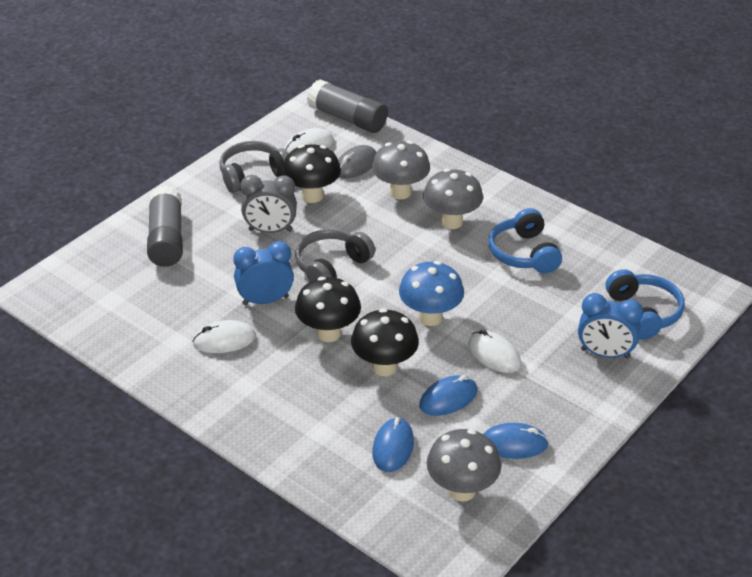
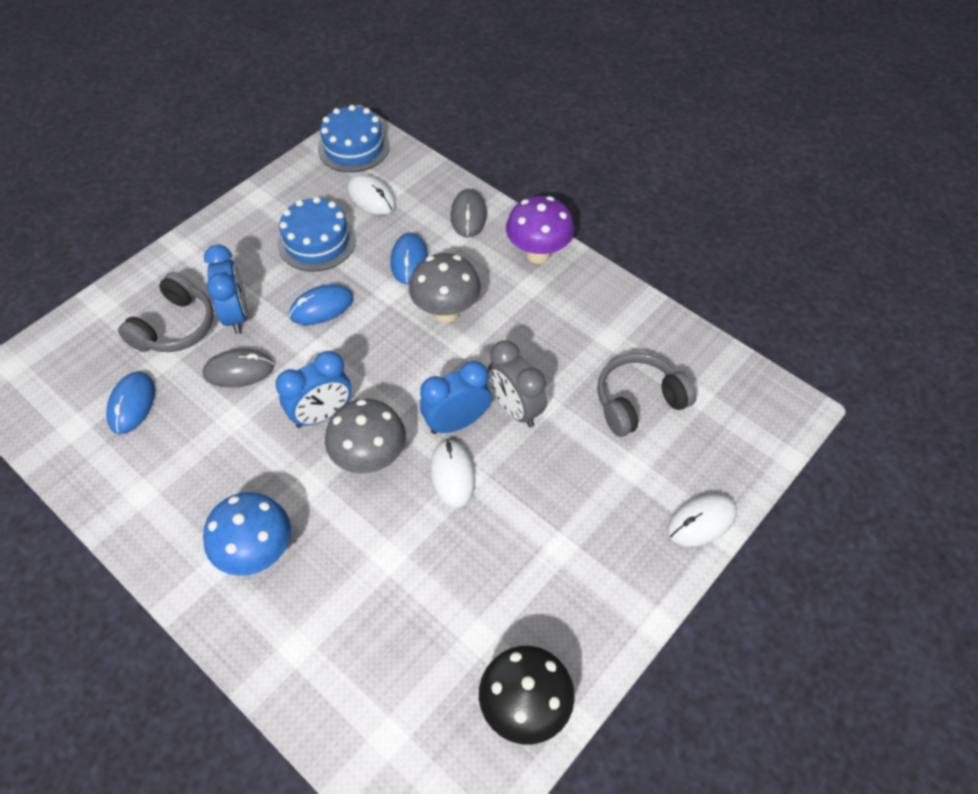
black mushroom: 3 -> 1
blue cake: 0 -> 2
blue clock: 2 -> 3
blue headphones: 2 -> 0
grey glue stick: 2 -> 0
grey mouse: 1 -> 2
grey mushroom: 3 -> 2
purple mushroom: 0 -> 1

